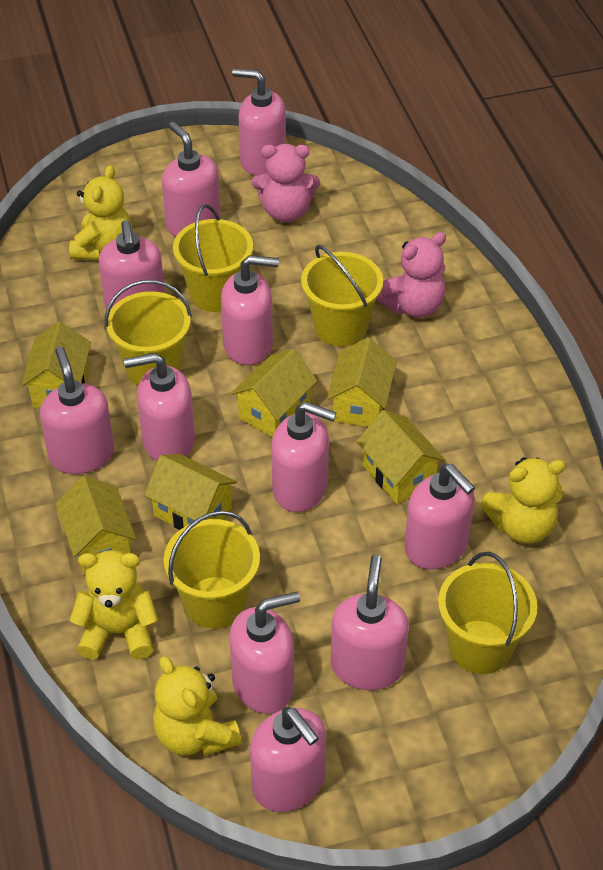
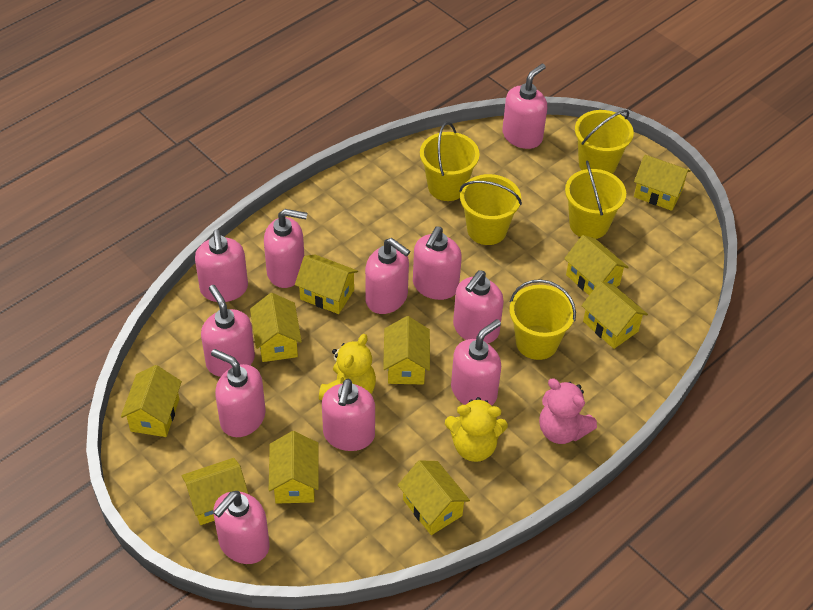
pink teddy bear: 2 -> 1
yellow house: 6 -> 10
yellow teddy bear: 4 -> 2

